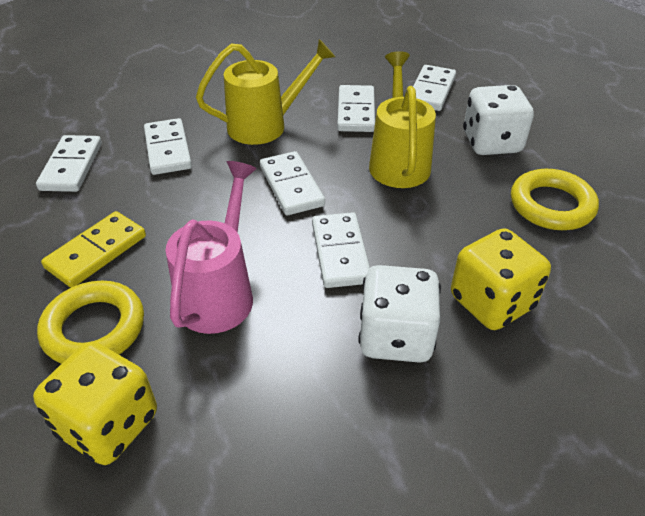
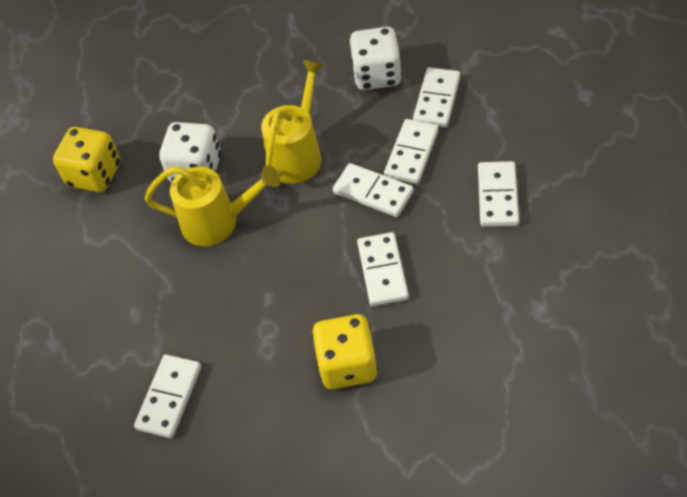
pink watering can: 1 -> 0
yellow domino: 1 -> 0
yellow ring: 2 -> 0

